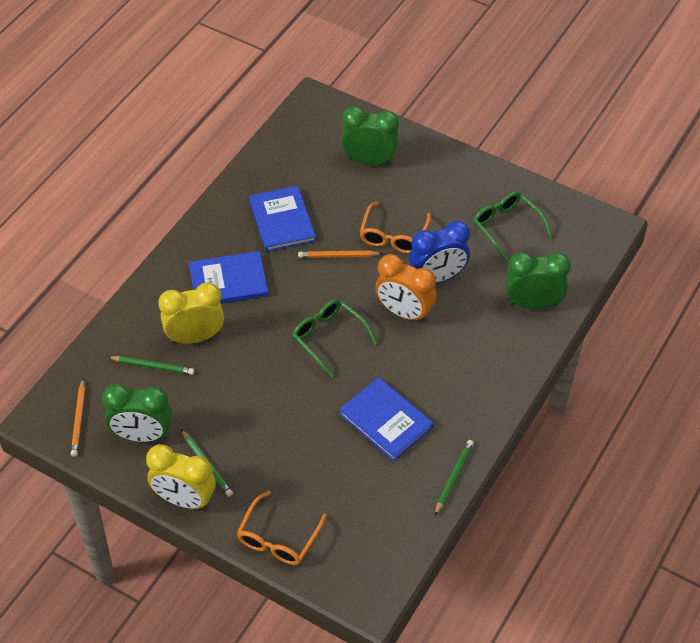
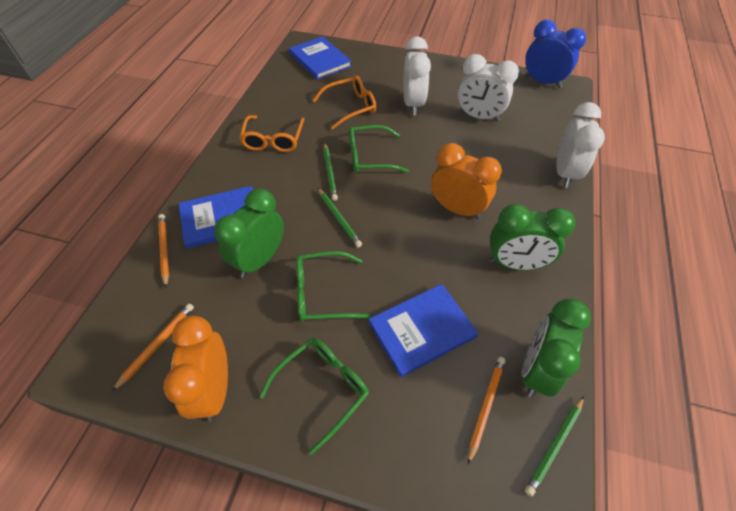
green glasses: 2 -> 3
orange clock: 1 -> 2
orange pencil: 2 -> 3
white clock: 0 -> 3
yellow clock: 2 -> 0

